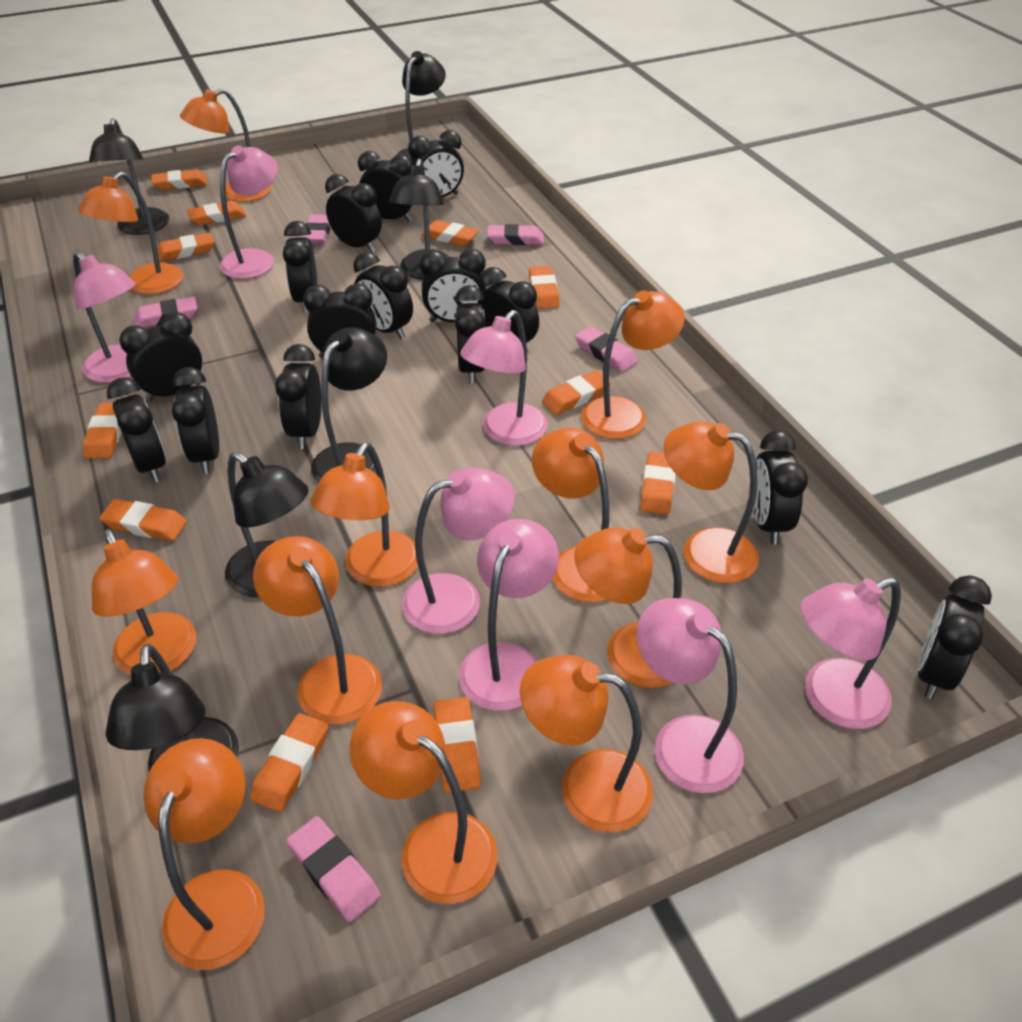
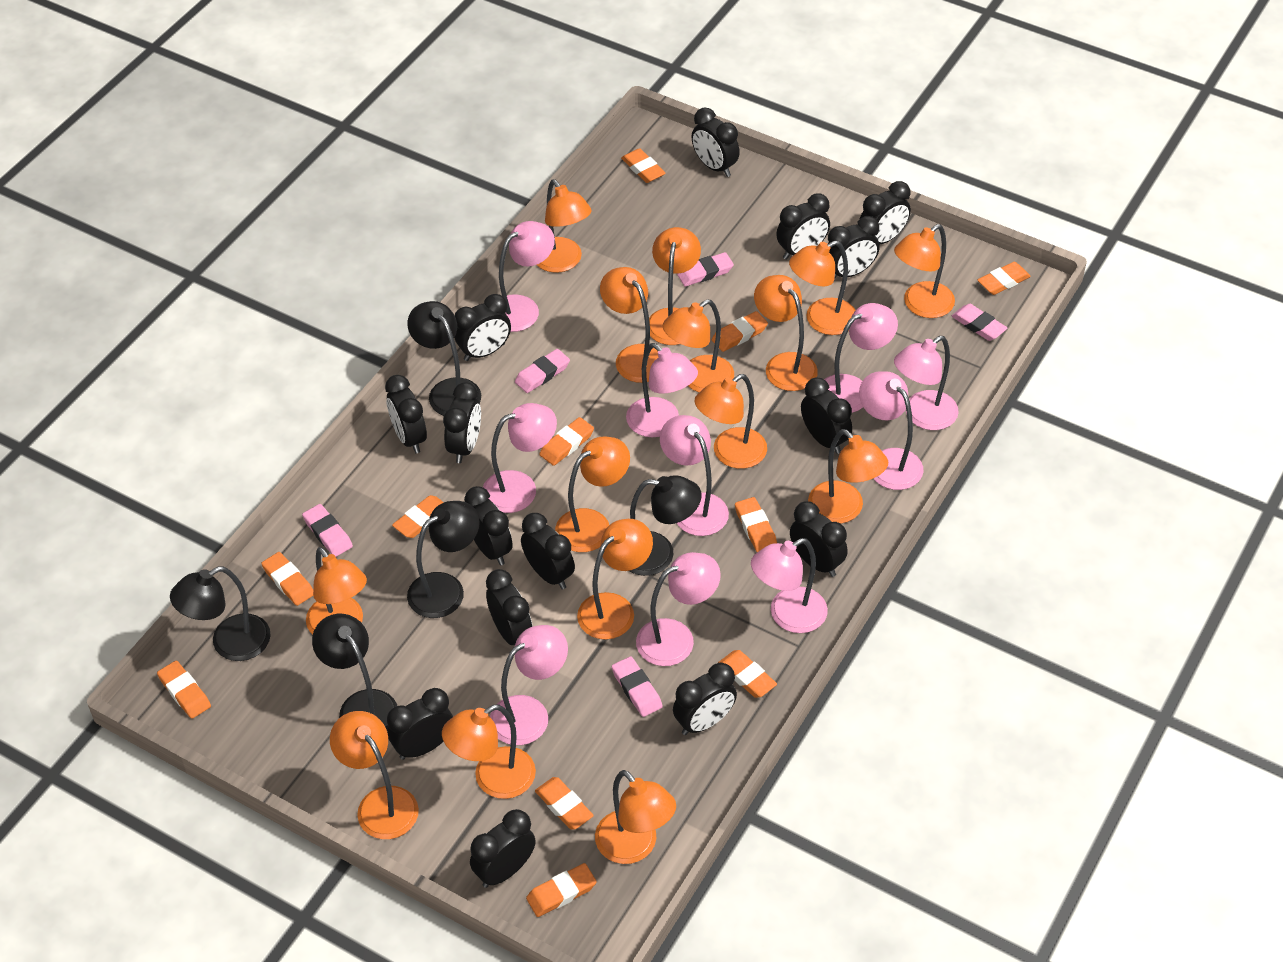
black lamp: 6 -> 5
orange lamp: 12 -> 15
pink lamp: 7 -> 10

